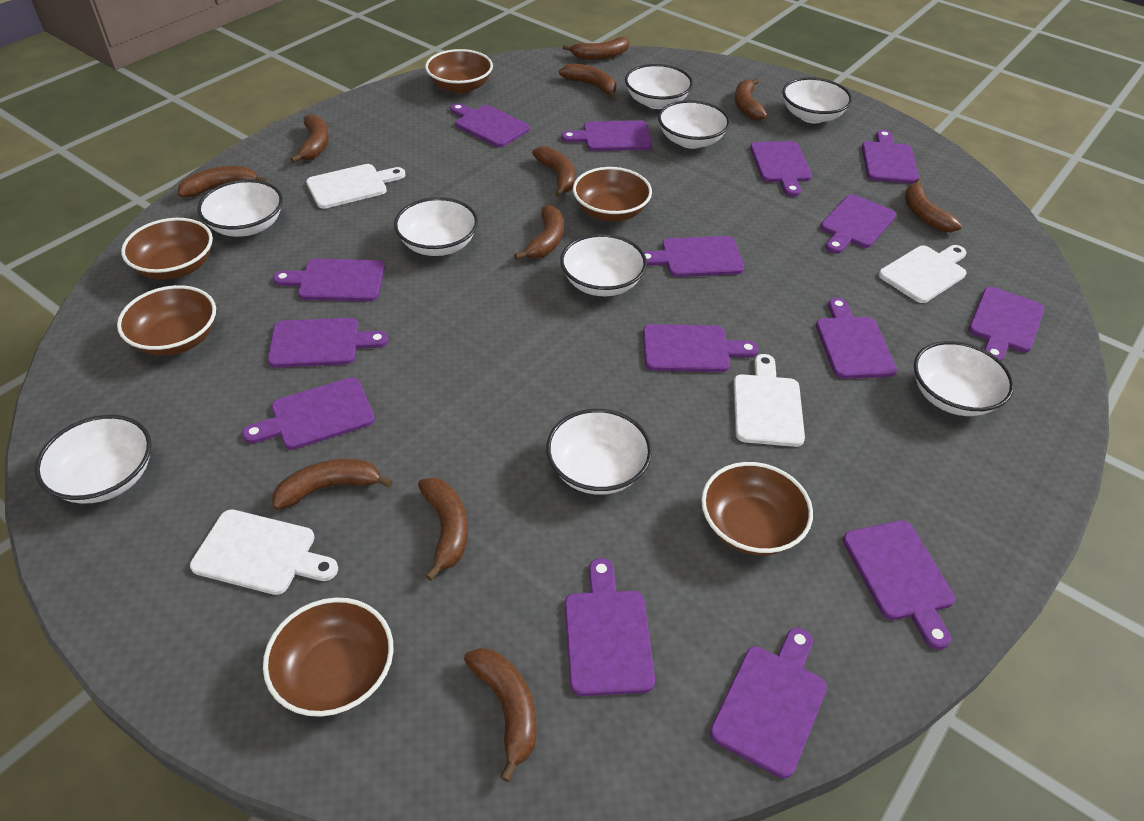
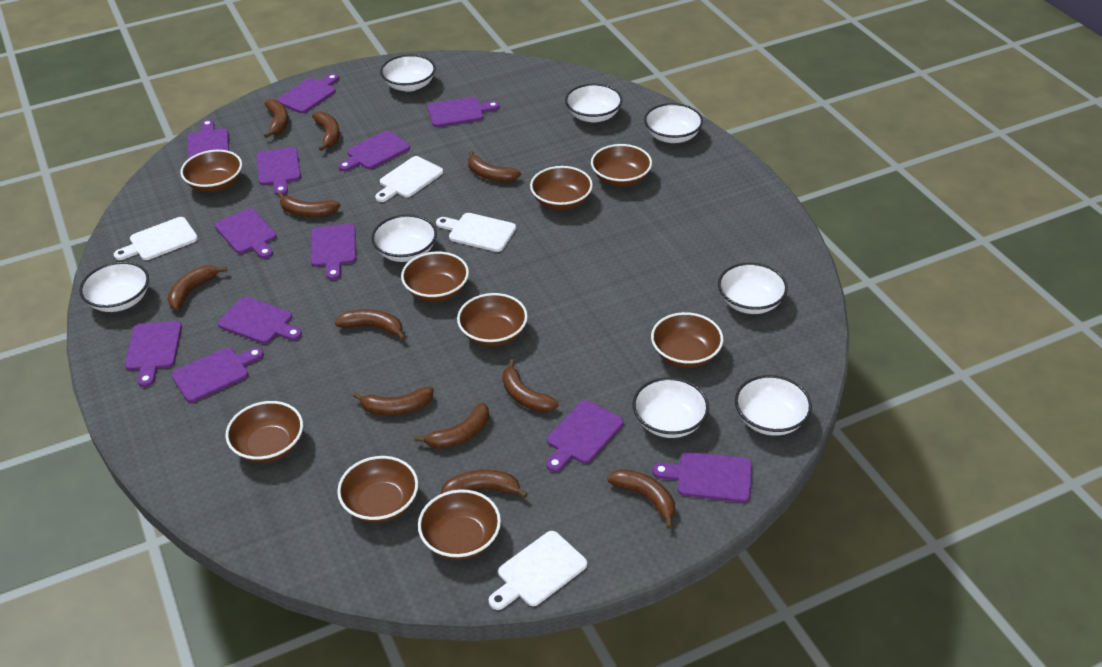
brown bowl: 6 -> 9
purple cutting board: 15 -> 12
white bowl: 9 -> 8

